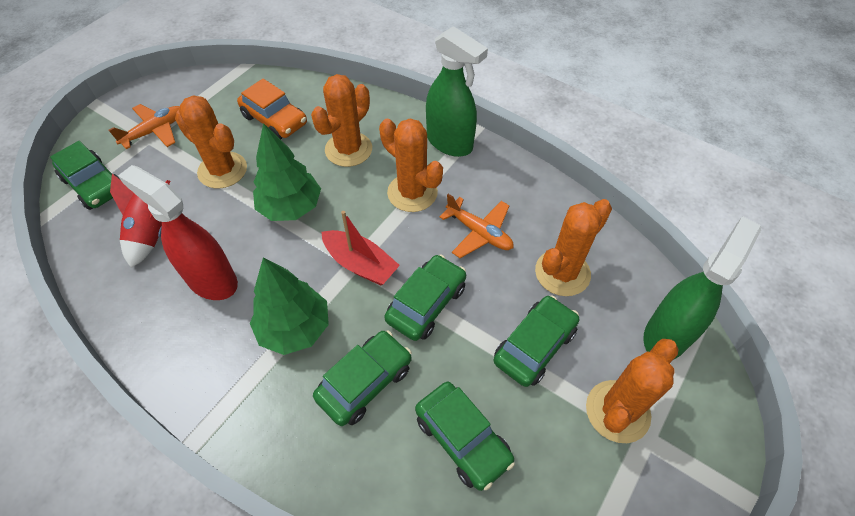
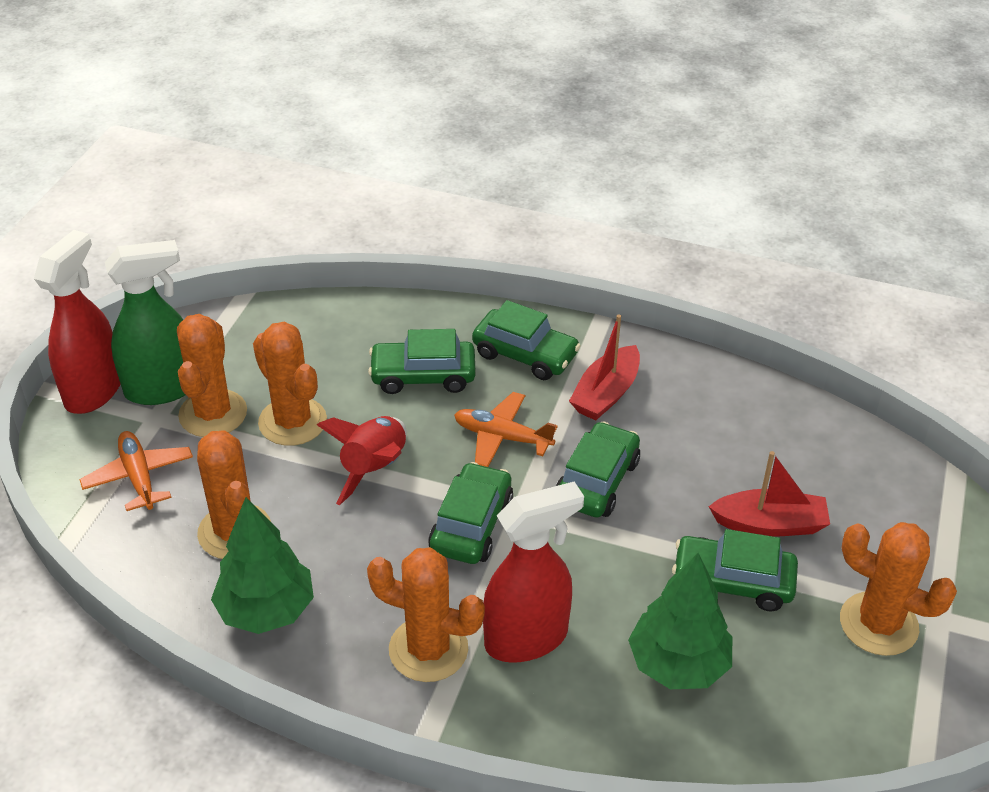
green spray bottle: 2 -> 1
orange car: 1 -> 0
red boat: 1 -> 2
red spray bottle: 1 -> 2

